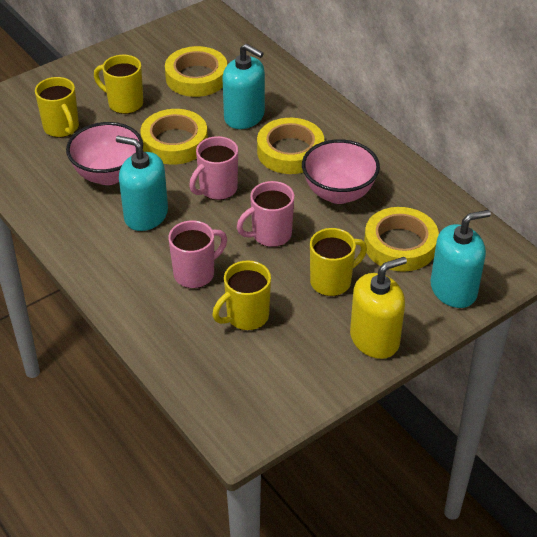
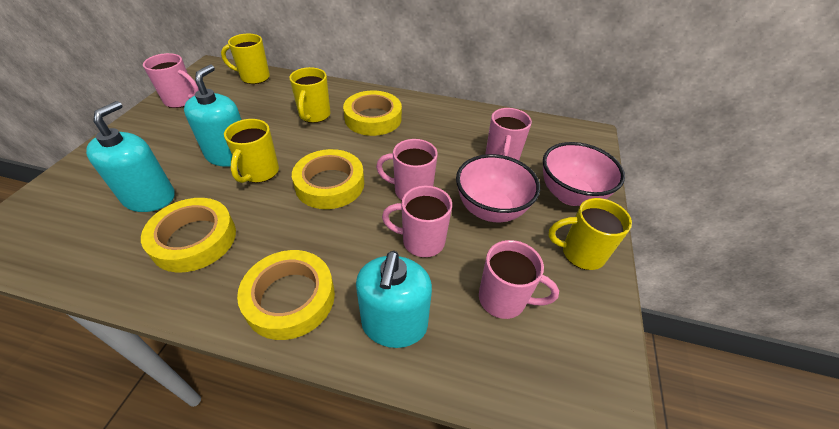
pink mug: 3 -> 5
yellow soap dispenser: 1 -> 0

